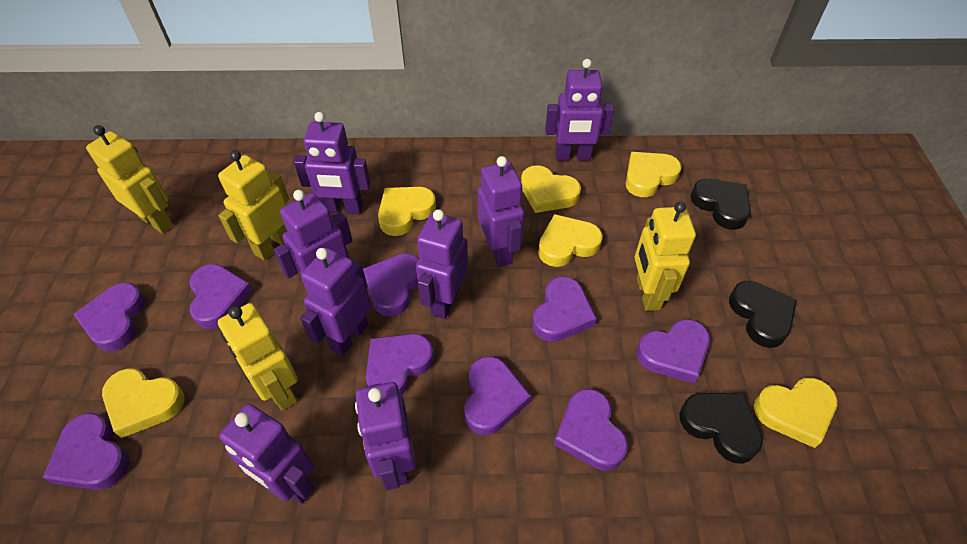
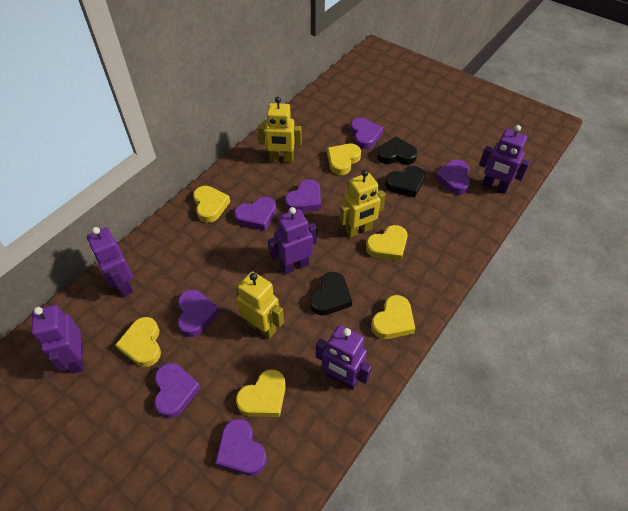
purple heart: 9 -> 7
purple robot: 8 -> 5
yellow robot: 4 -> 3

